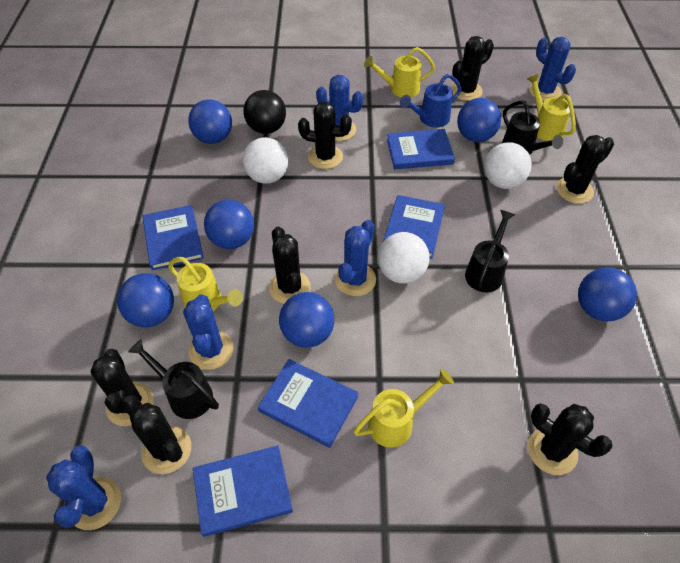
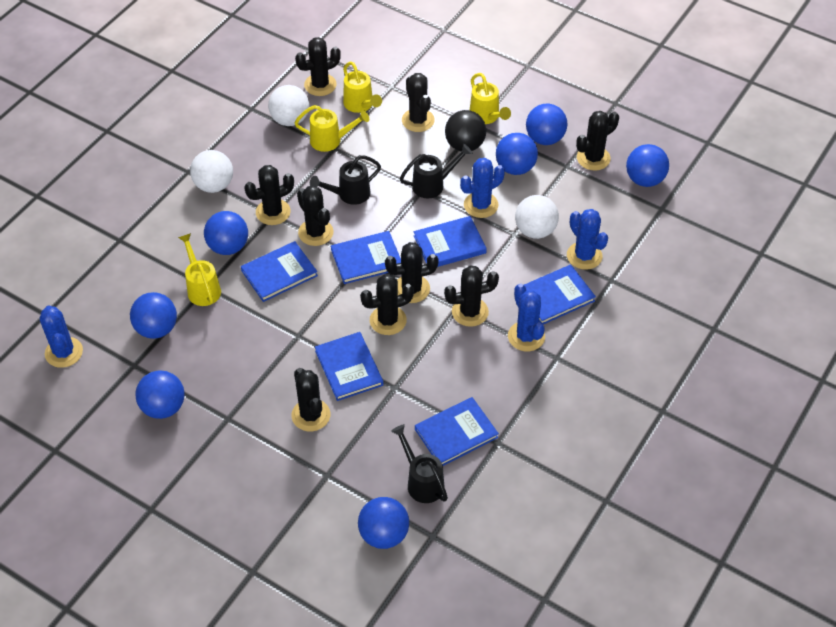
black cactus: 7 -> 9
blue ball: 6 -> 7
blue book: 5 -> 6
blue cactus: 5 -> 4
blue watering can: 1 -> 0

